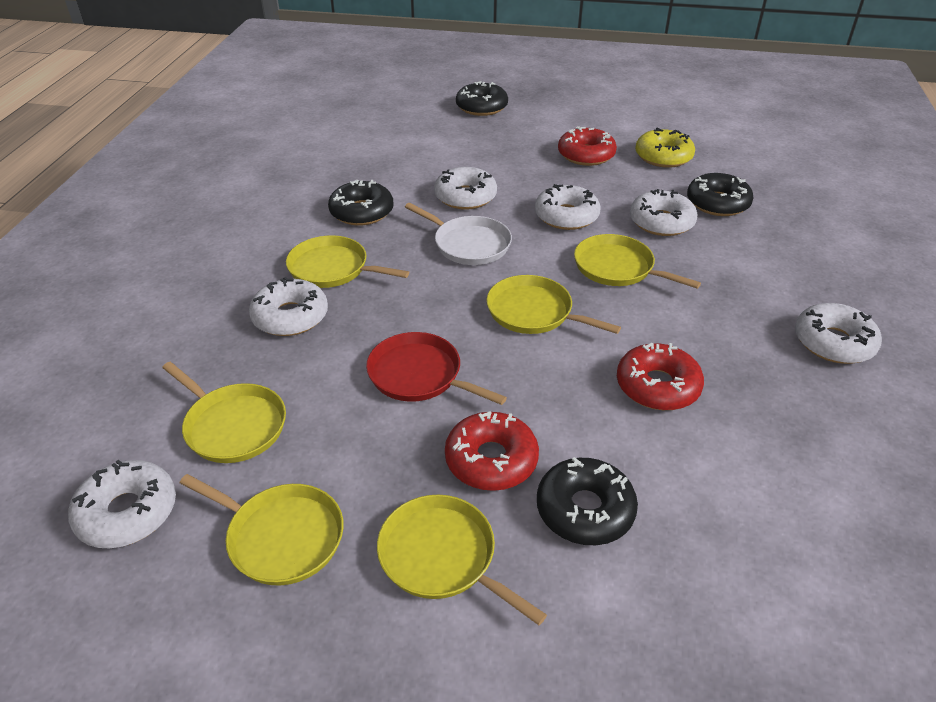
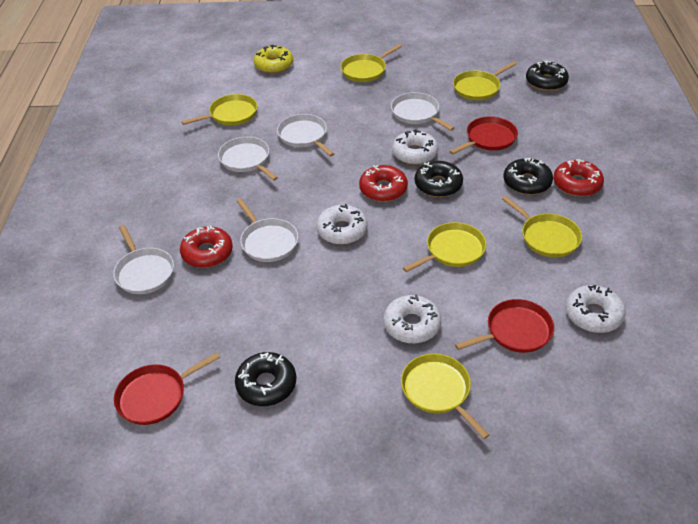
red pan: 1 -> 3
white donut: 6 -> 4
white pan: 1 -> 5

